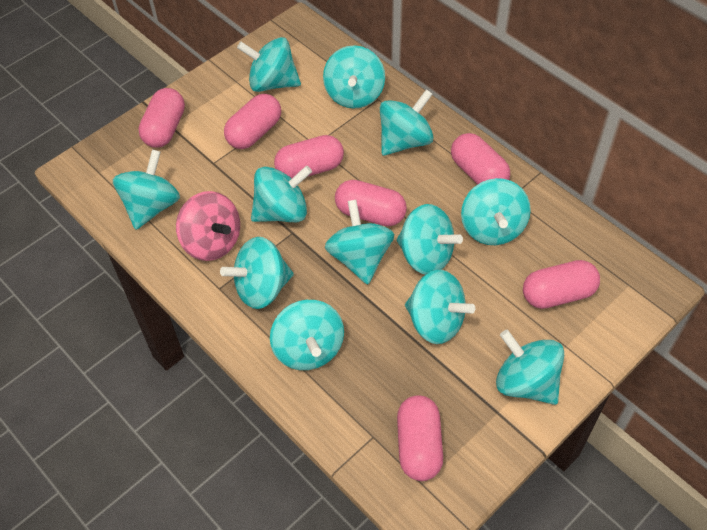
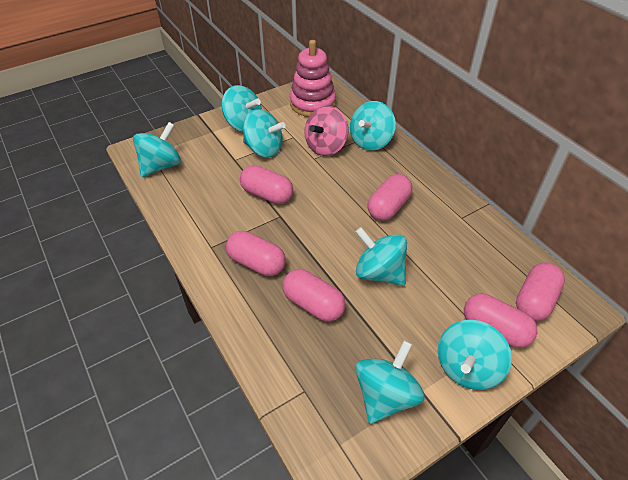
pink capsule: 7 -> 6
pink stacking toy: 0 -> 1
turquoise spinning top: 12 -> 7

